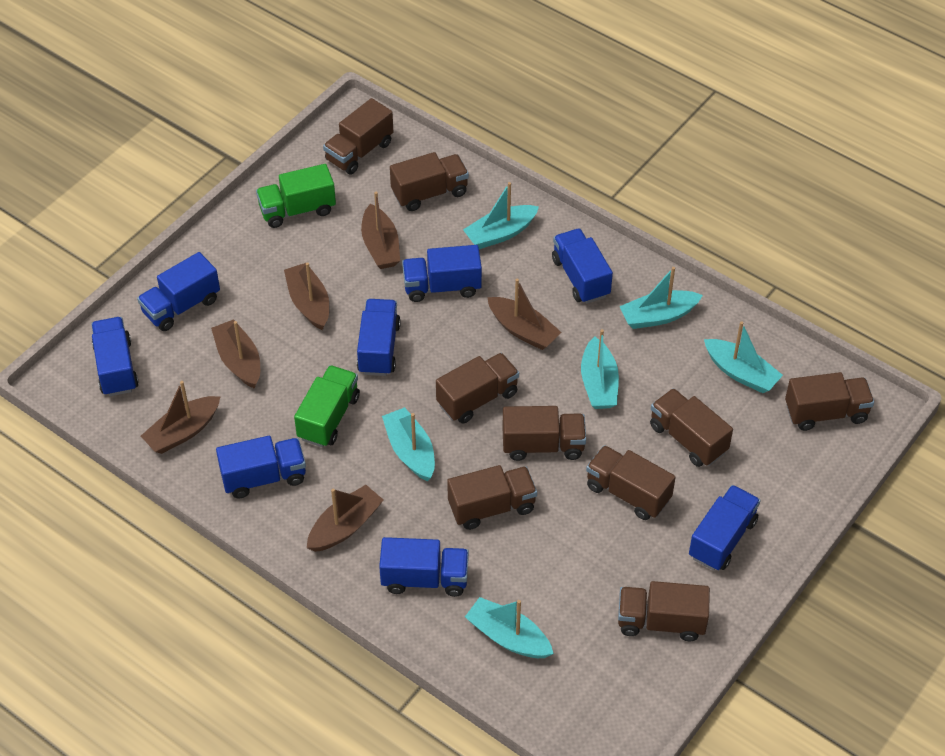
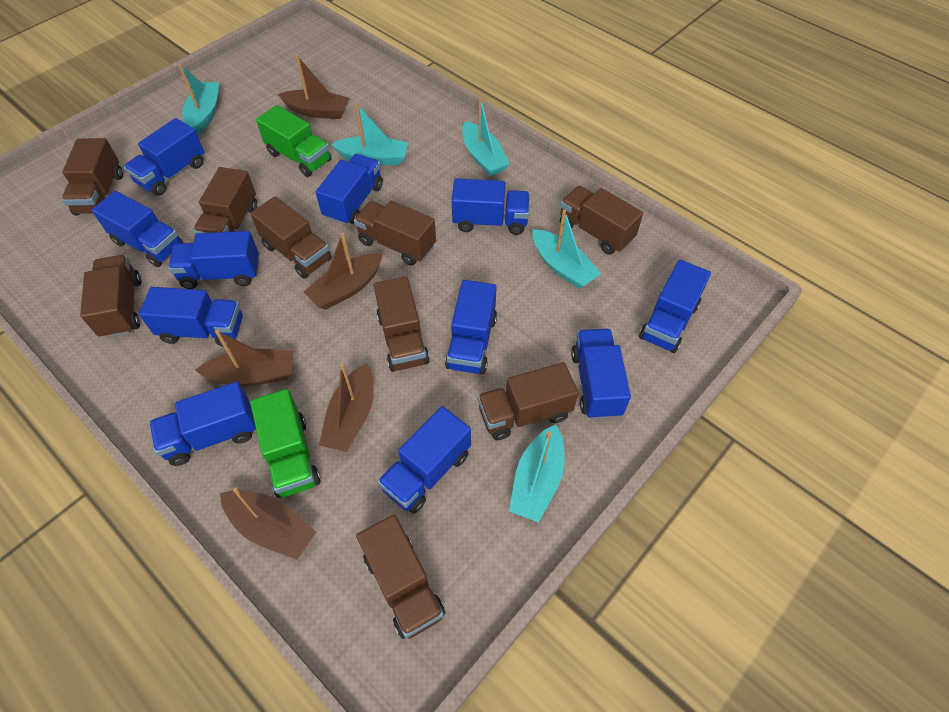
blue truck: 8 -> 11
brown boat: 6 -> 5
turquoise boat: 6 -> 5

